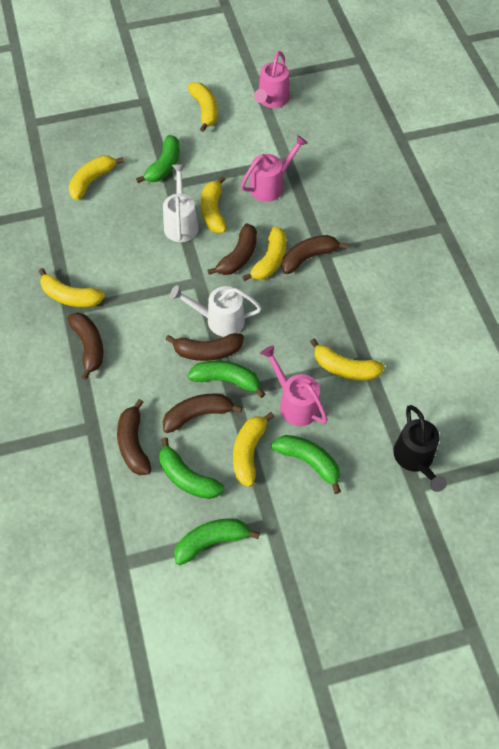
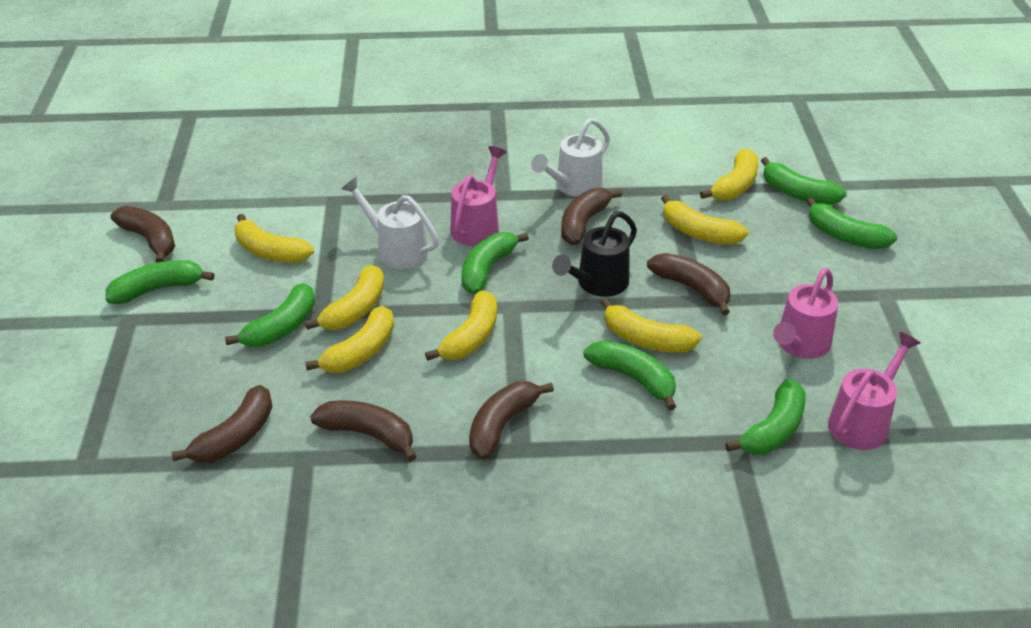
green banana: 5 -> 7

